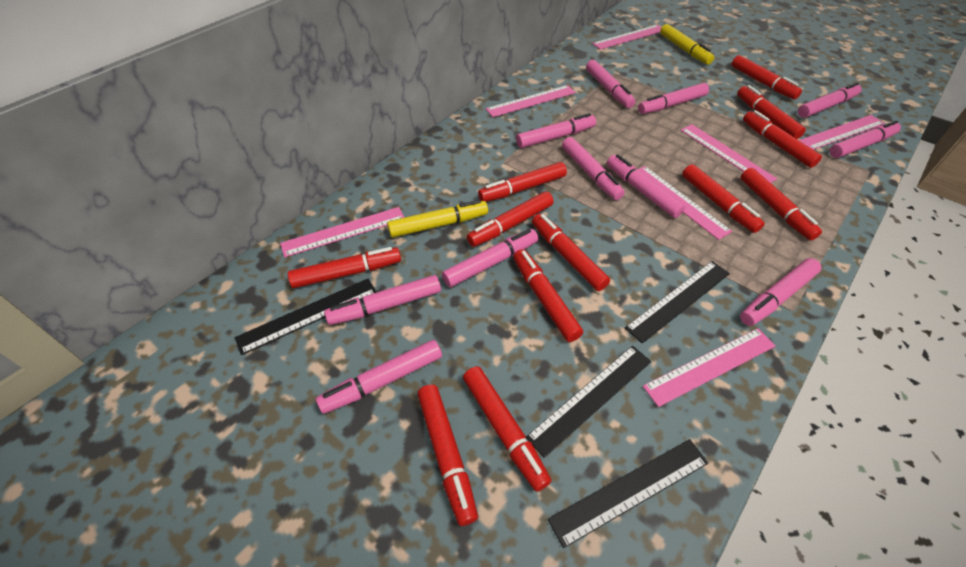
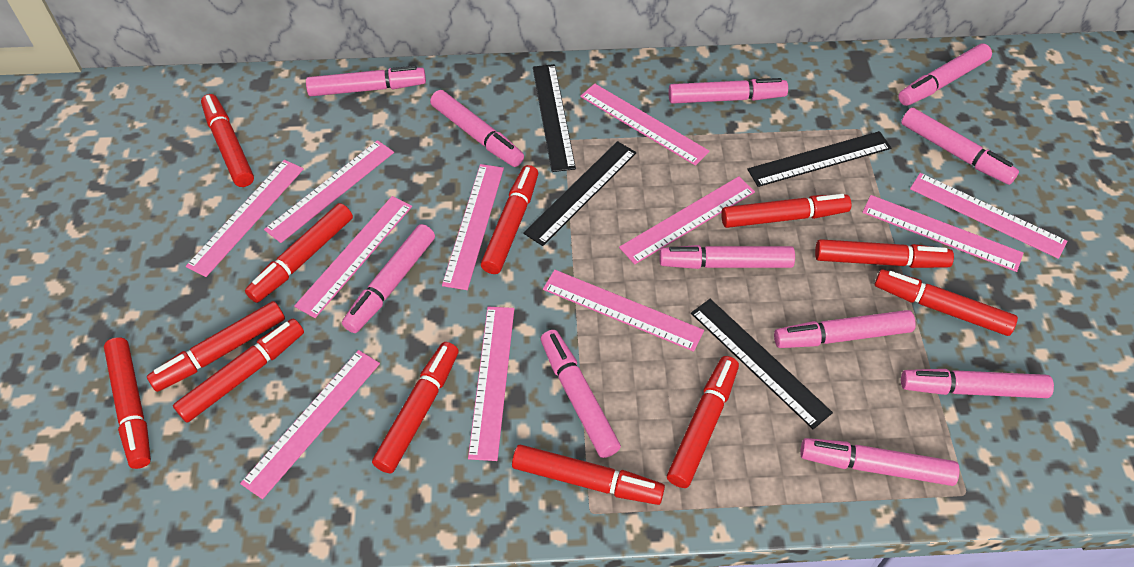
pink ruler: 7 -> 11
yellow marker: 2 -> 0

